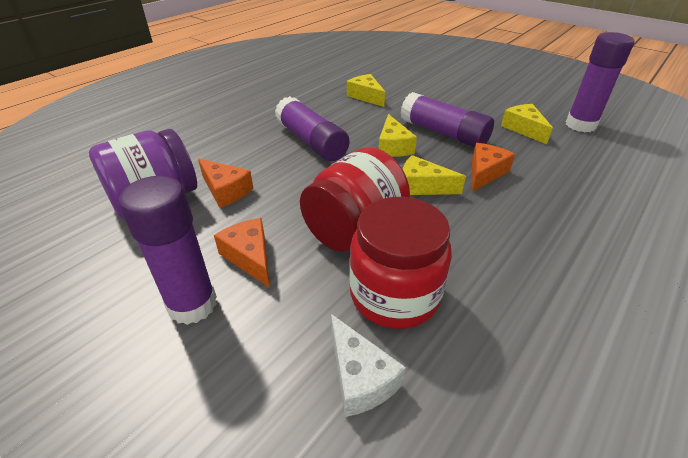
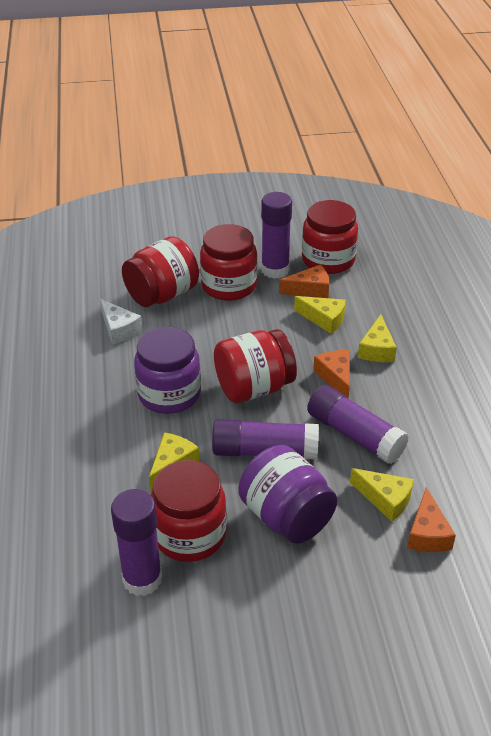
purple jar: 1 -> 2
red jar: 2 -> 5

